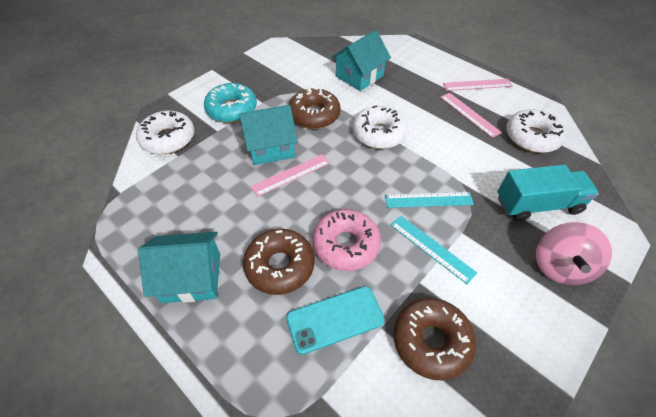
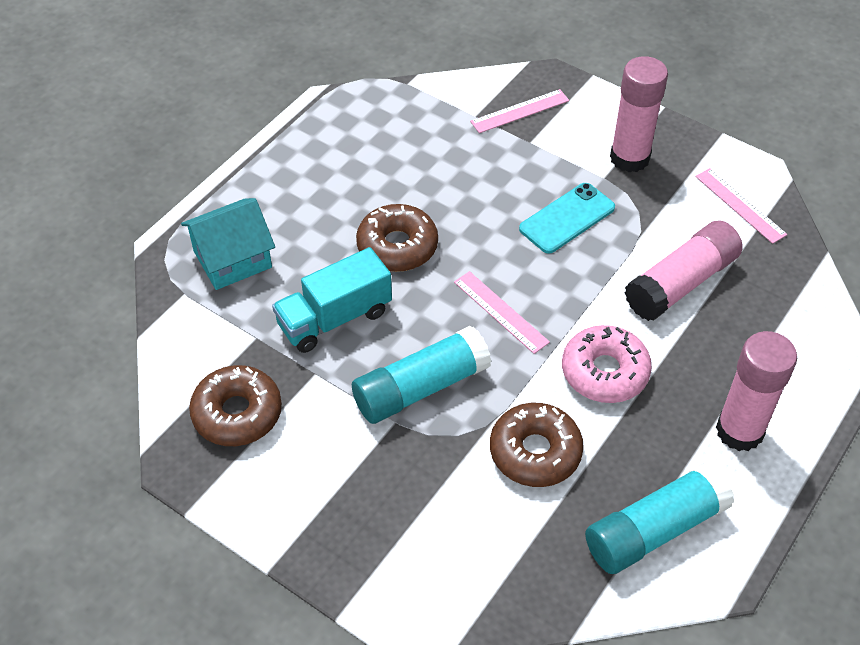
pink glue stick: 0 -> 3
pink spinning top: 1 -> 0
turquoise donut: 1 -> 0
turquoise glue stick: 0 -> 2
turquoise house: 3 -> 1
turquoise ruler: 2 -> 0
white donut: 3 -> 0

